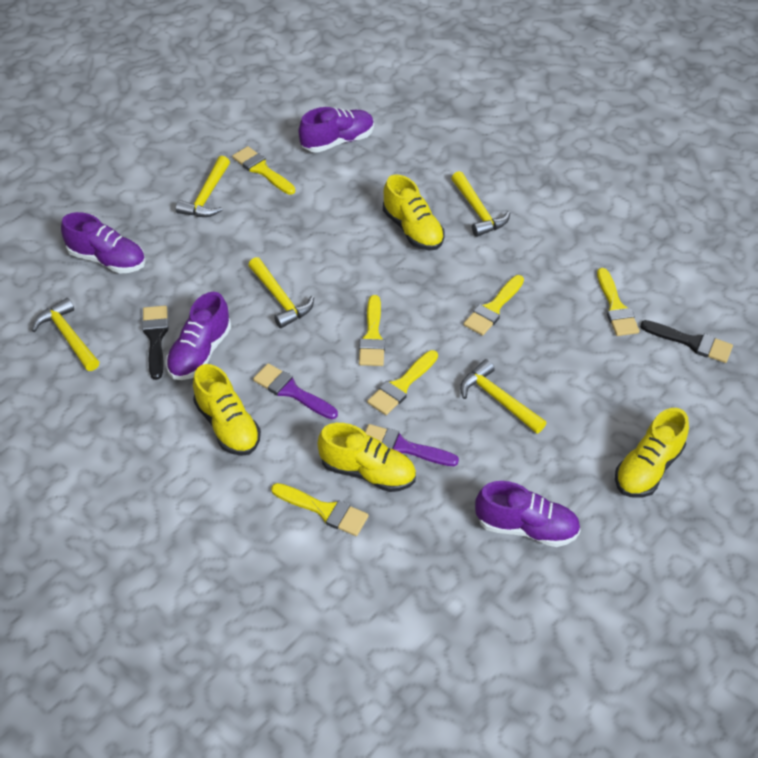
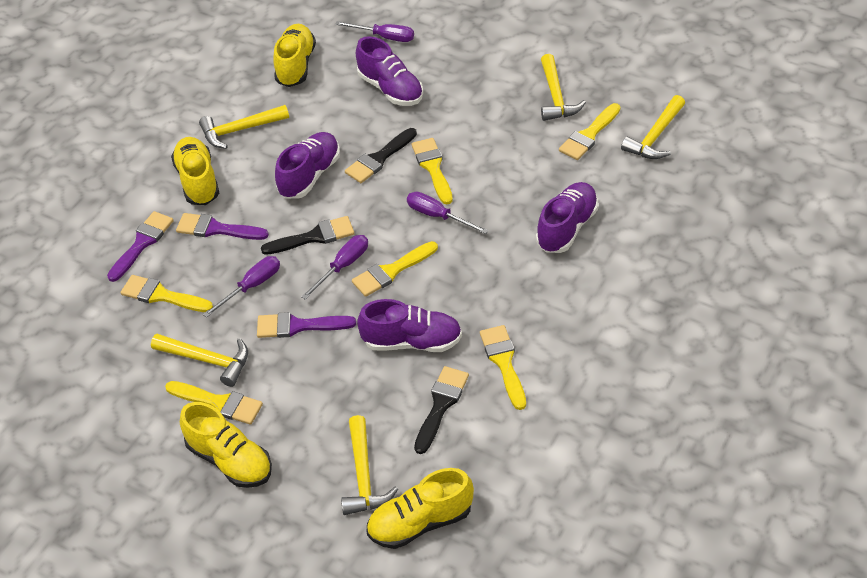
black brush: 2 -> 3
purple brush: 2 -> 3
purple screwdriver: 0 -> 4

